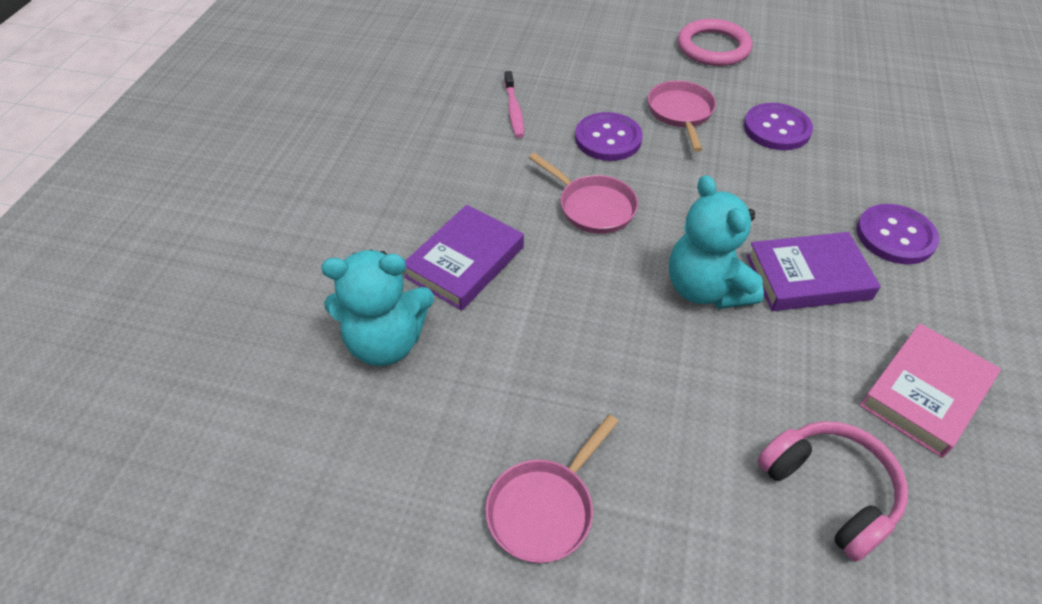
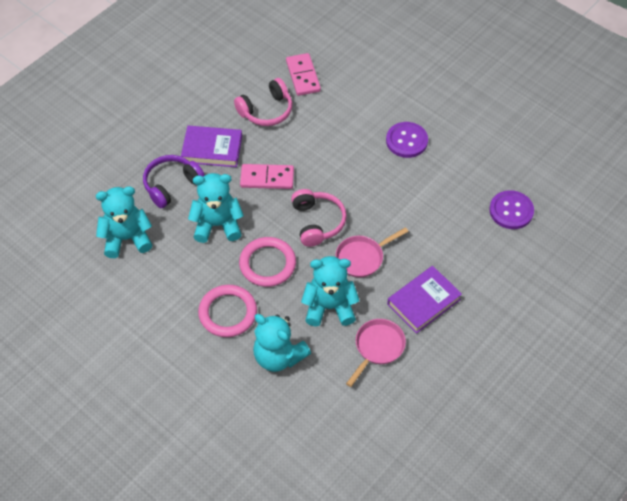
pink book: 1 -> 0
pink domino: 0 -> 2
pink headphones: 1 -> 2
pink pan: 3 -> 2
pink ring: 1 -> 2
pink toothbrush: 1 -> 0
purple button: 3 -> 2
purple headphones: 0 -> 1
turquoise teddy bear: 2 -> 4

